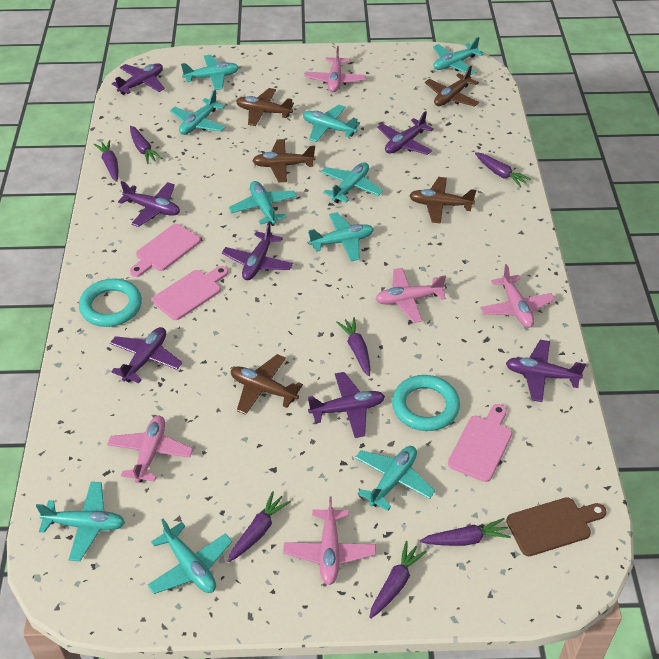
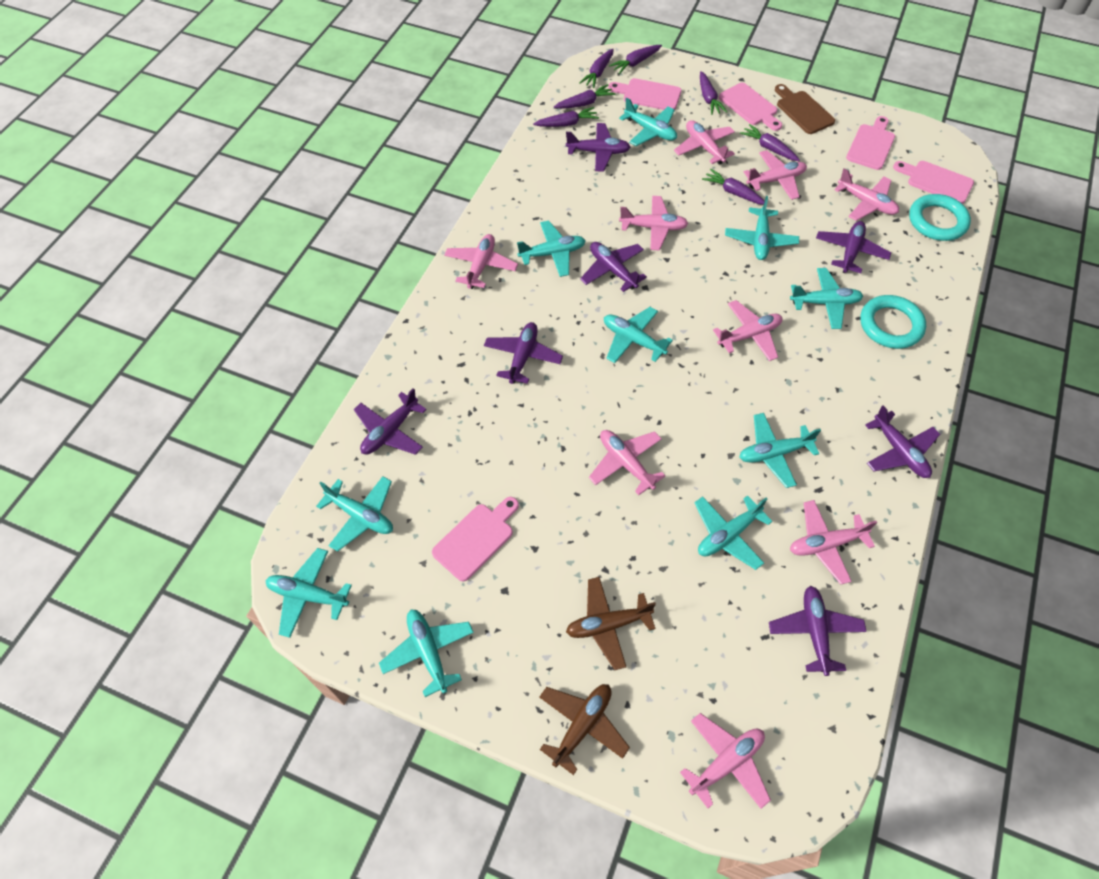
brown plane: 5 -> 2
pink cutting board: 3 -> 5
pink plane: 5 -> 9

